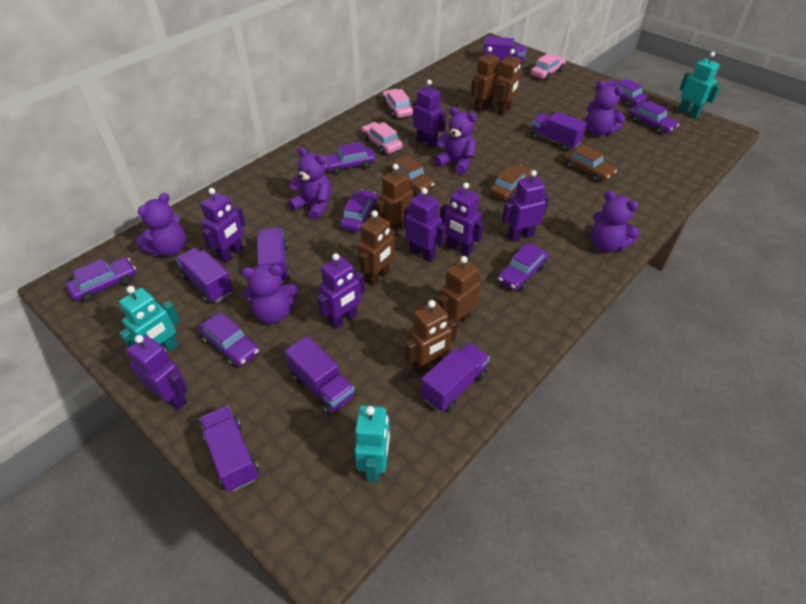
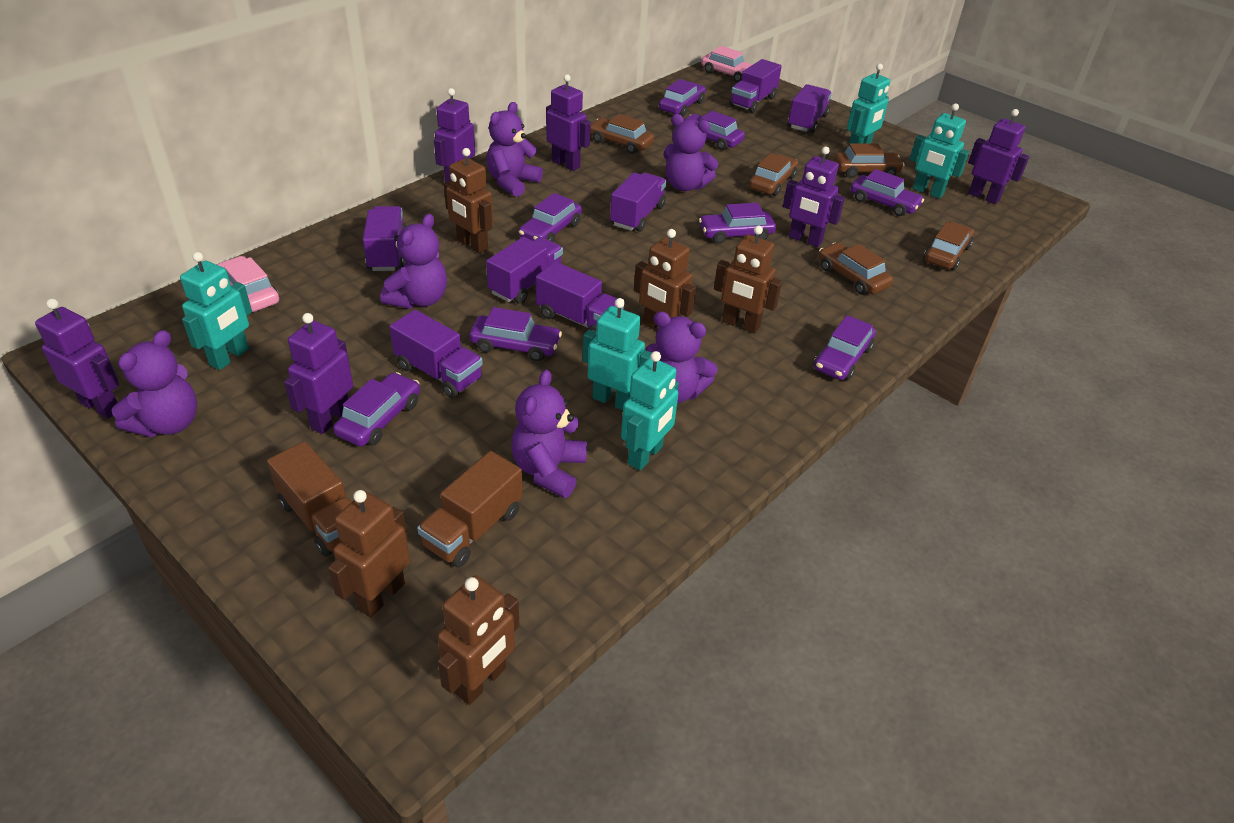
brown car: 3 -> 5
brown robot: 6 -> 5
brown truck: 0 -> 2
pink car: 3 -> 2
purple car: 7 -> 8
purple robot: 7 -> 6
turquoise robot: 3 -> 5

